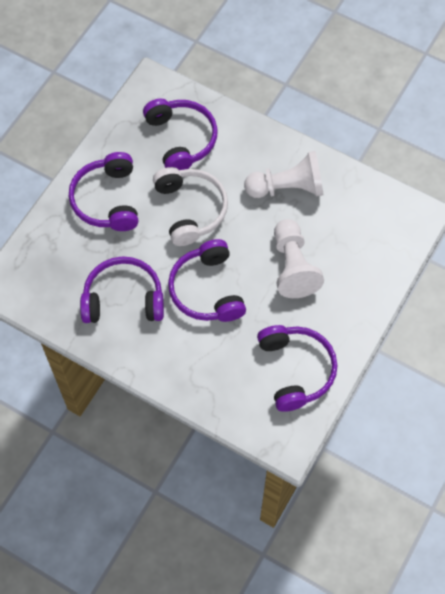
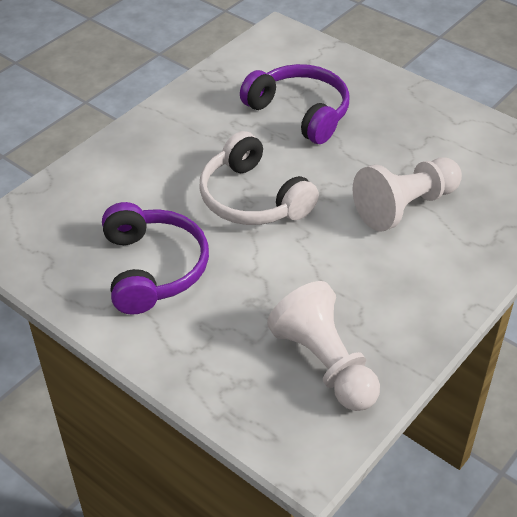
purple headphones: 5 -> 2

